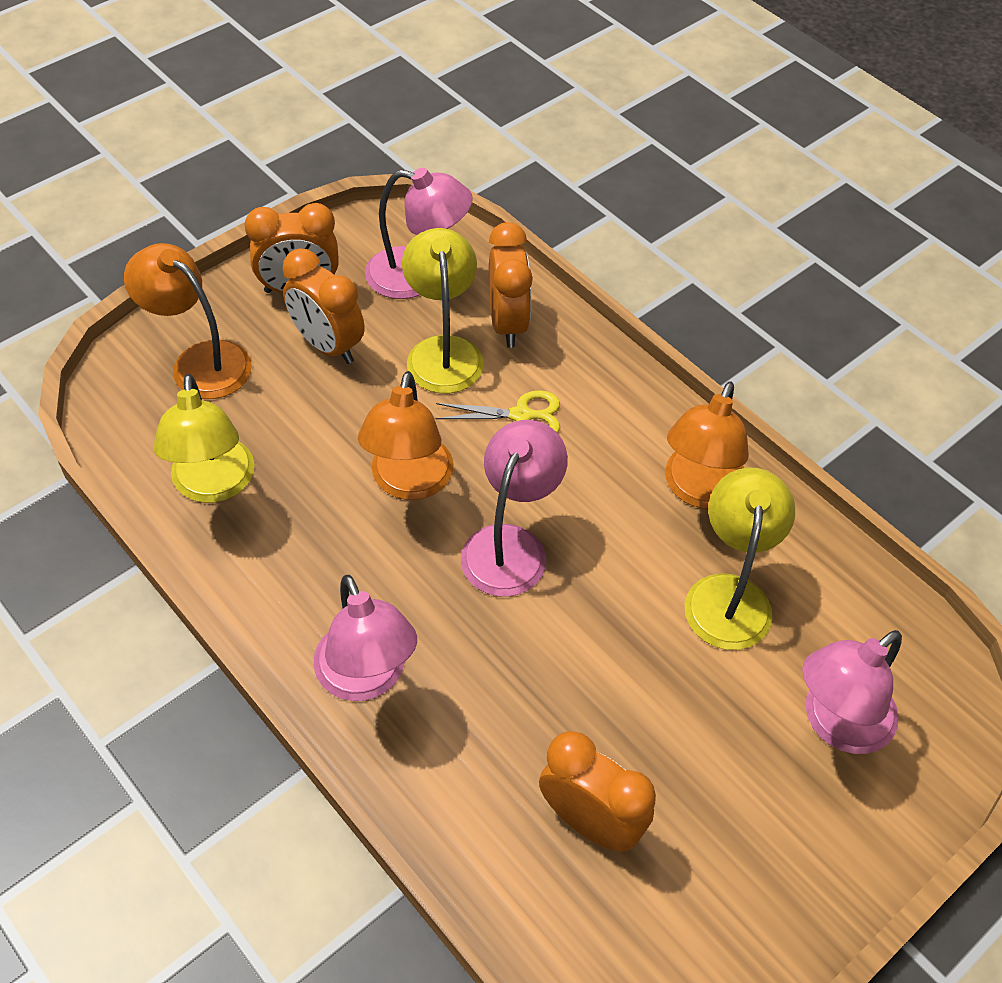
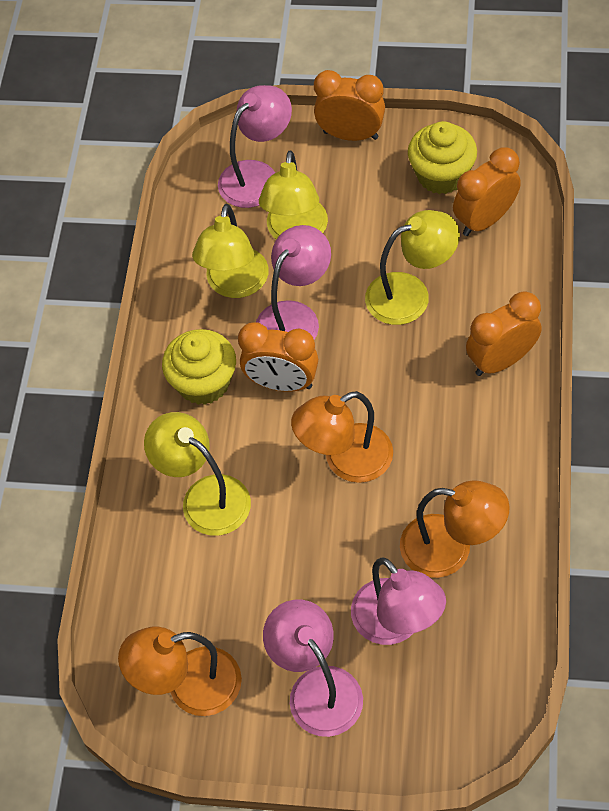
yellow cupcake: 0 -> 2
yellow lamp: 3 -> 4
yellow scissors: 1 -> 0

